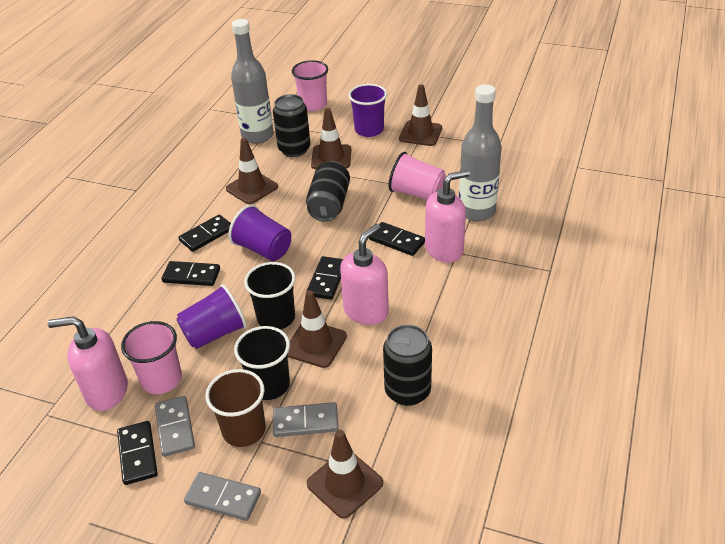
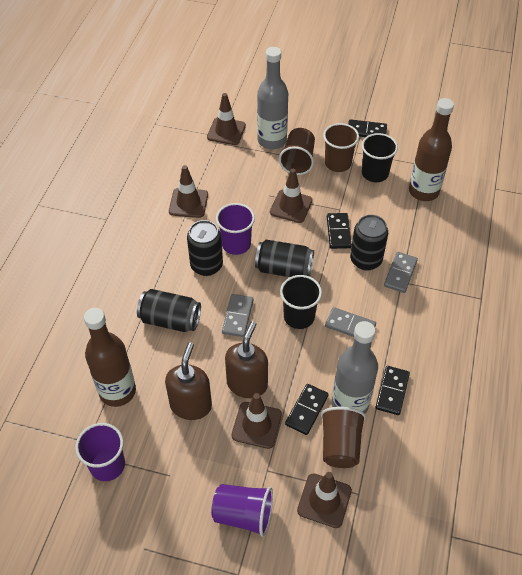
black can: 3 -> 4
black domino: 5 -> 4
brown bottle: 0 -> 2
brown cup: 1 -> 3
brown soap dispenser: 0 -> 2
pink cup: 3 -> 0
pink soap dispenser: 3 -> 0

